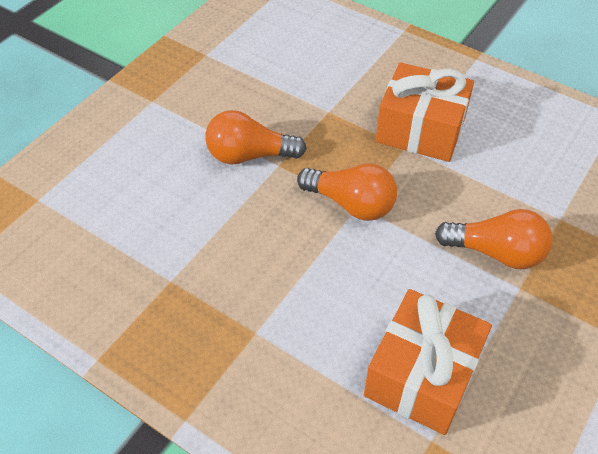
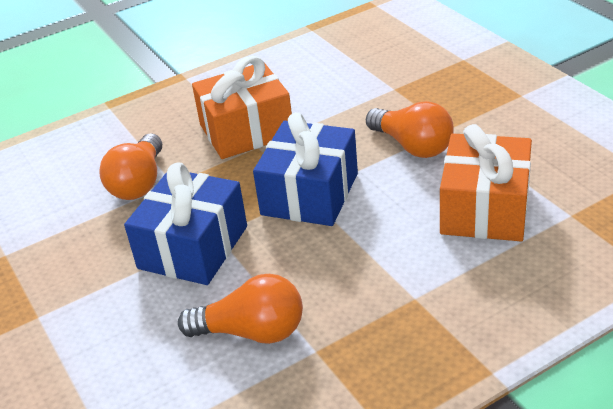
blue gift: 0 -> 2

